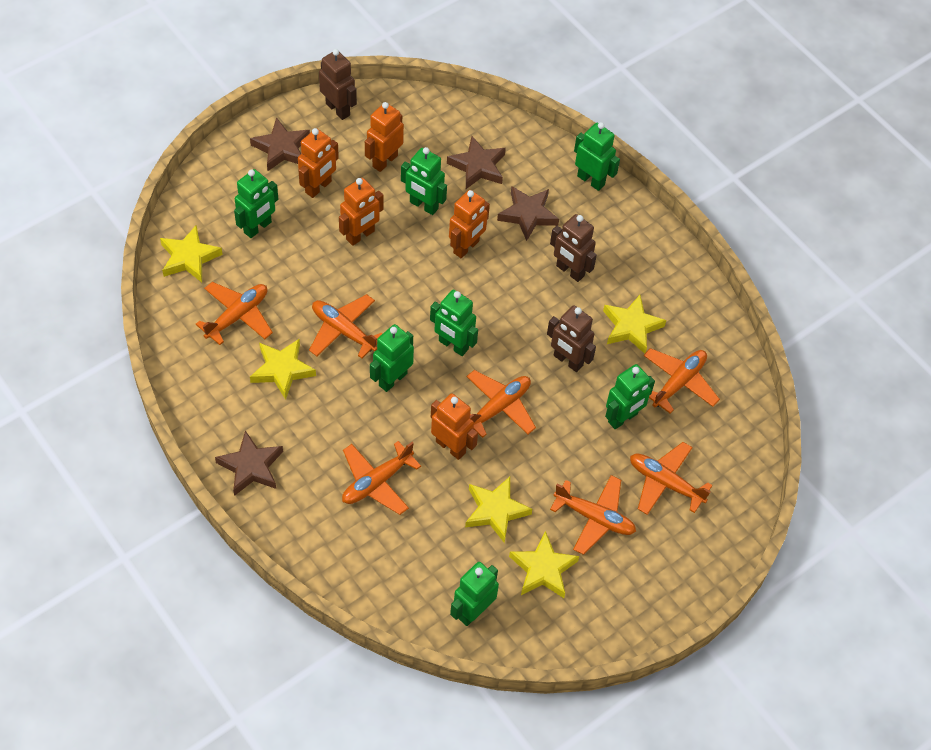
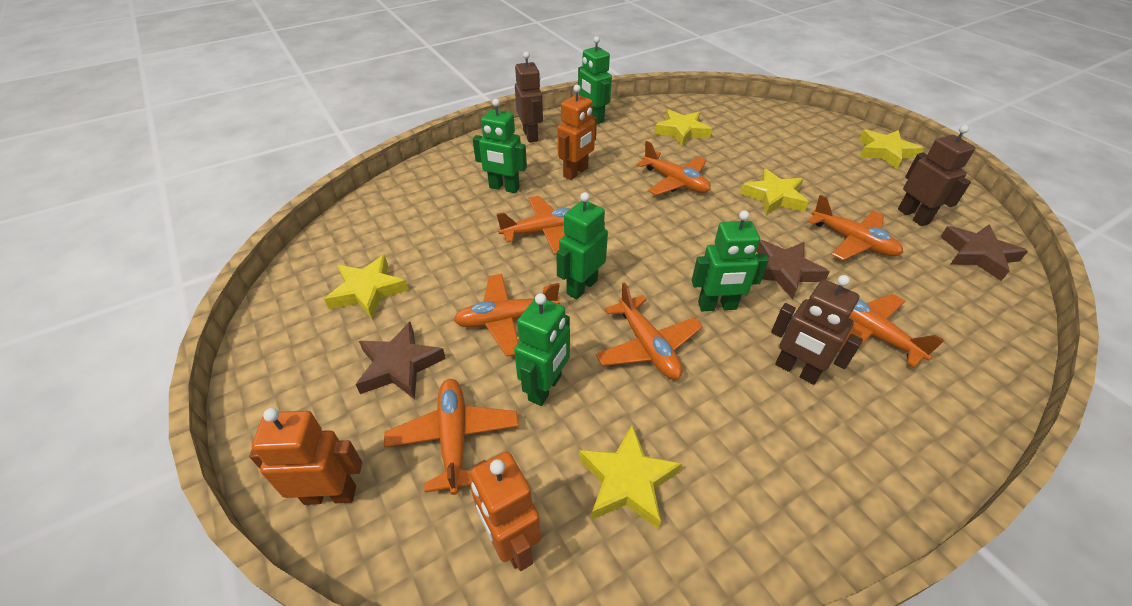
brown star: 4 -> 3
green robot: 7 -> 5
orange robot: 5 -> 3

